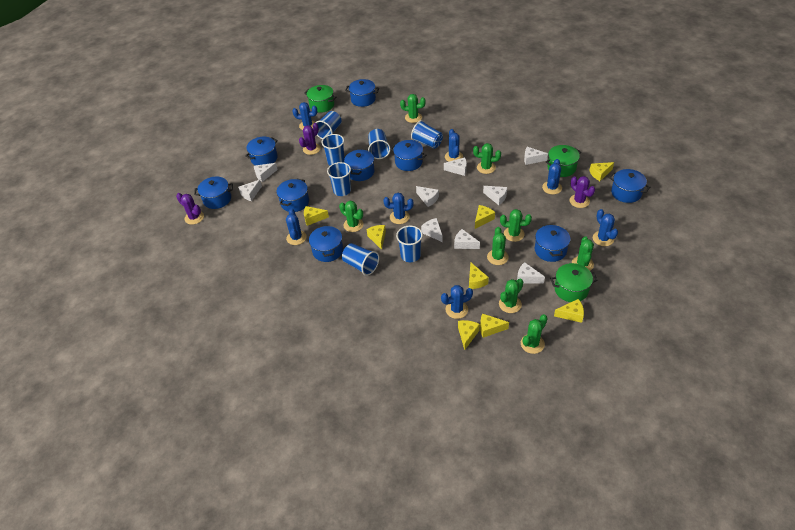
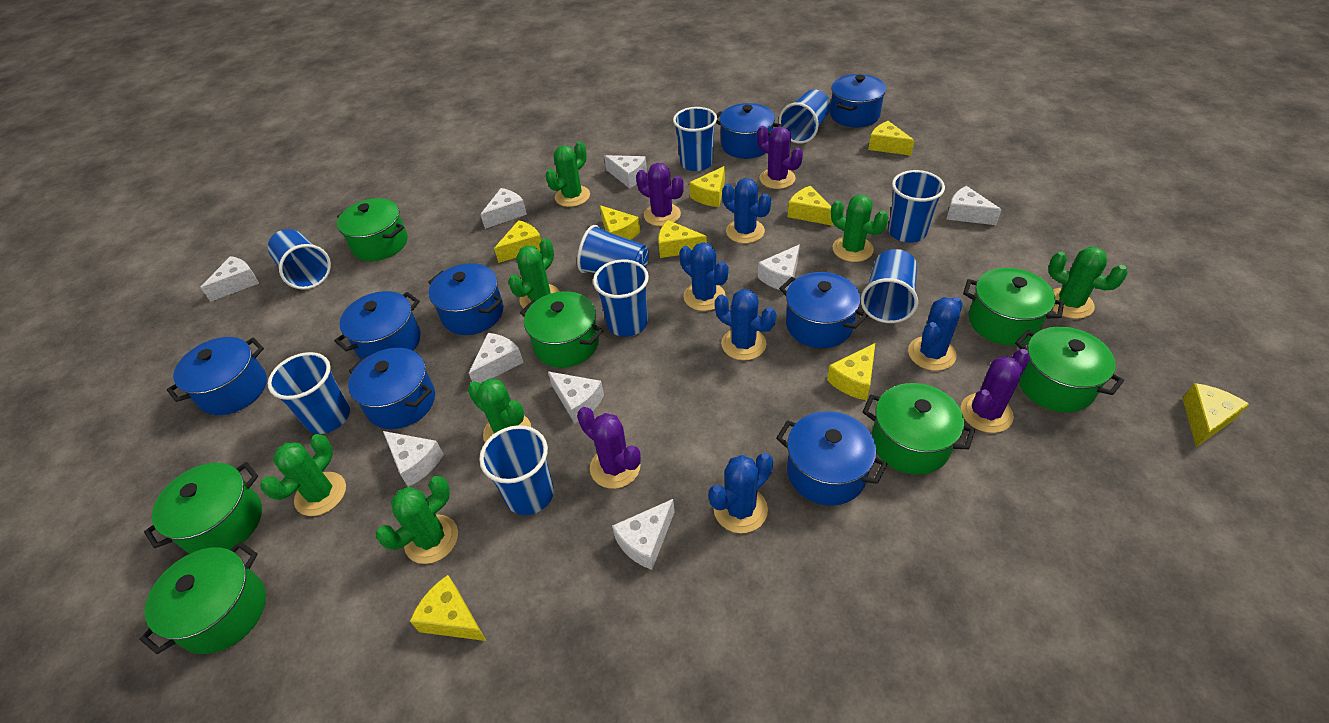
blue cactus: 7 -> 5
blue cup: 7 -> 9
blue pot: 9 -> 8
green cactus: 8 -> 7
green pot: 3 -> 7
purple cactus: 3 -> 4
yellow cheese: 8 -> 9

